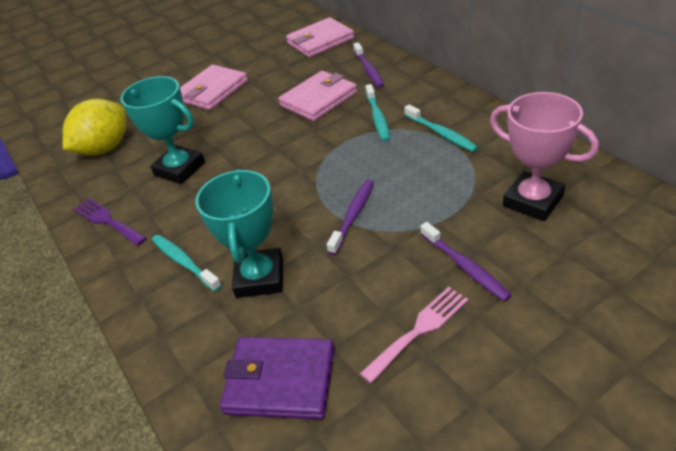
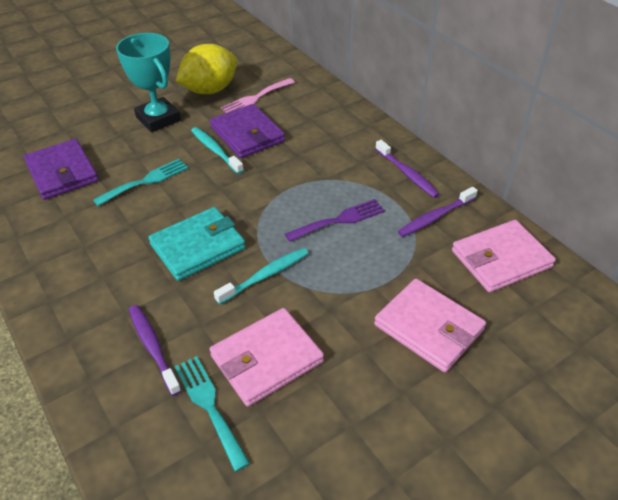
pink trophy: 1 -> 0
purple wallet: 1 -> 2
turquoise fork: 0 -> 2
turquoise toothbrush: 3 -> 2
turquoise trophy: 2 -> 1
turquoise wallet: 0 -> 1

